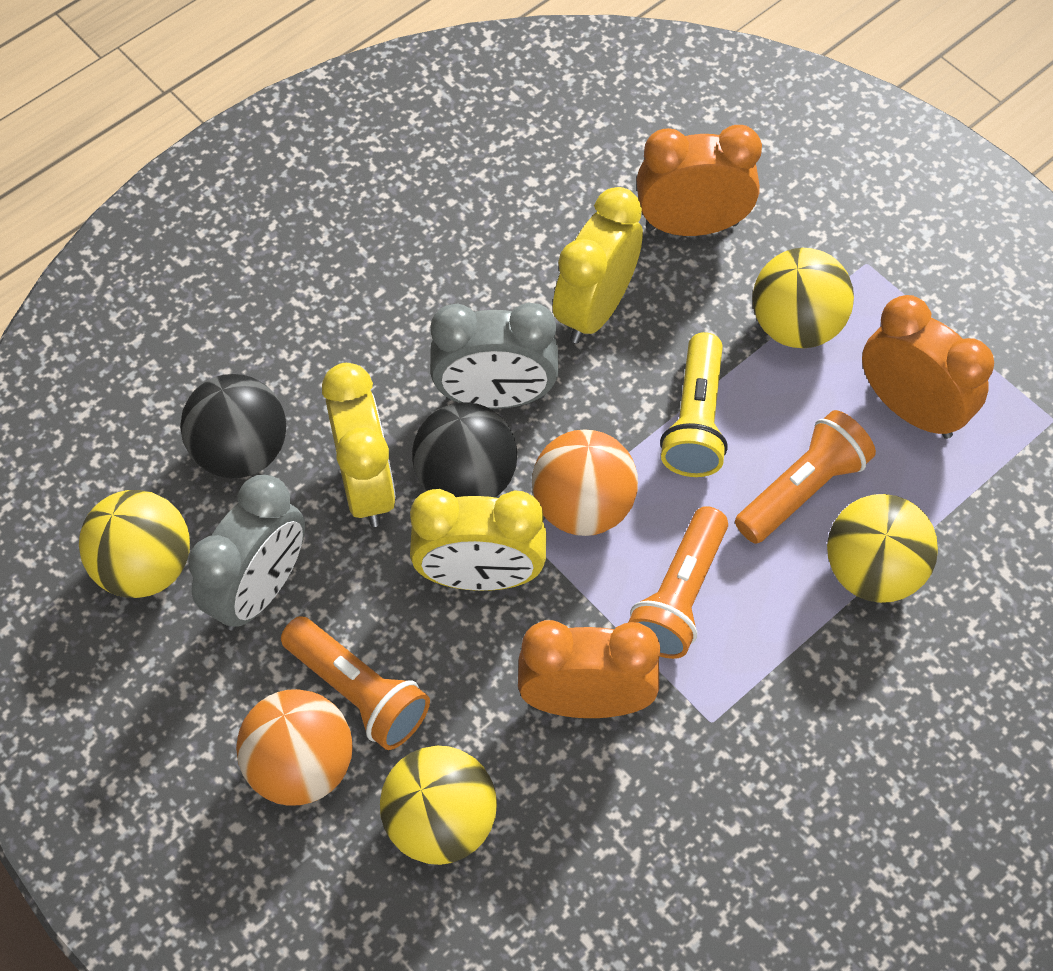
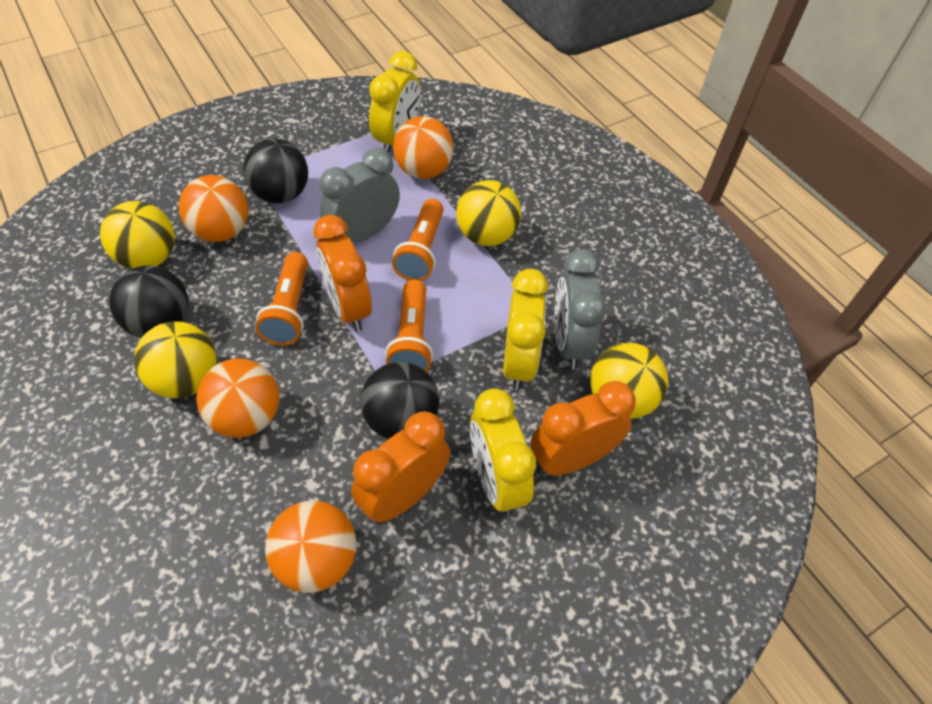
black ball: 2 -> 3
orange ball: 2 -> 4
yellow flashlight: 1 -> 0

